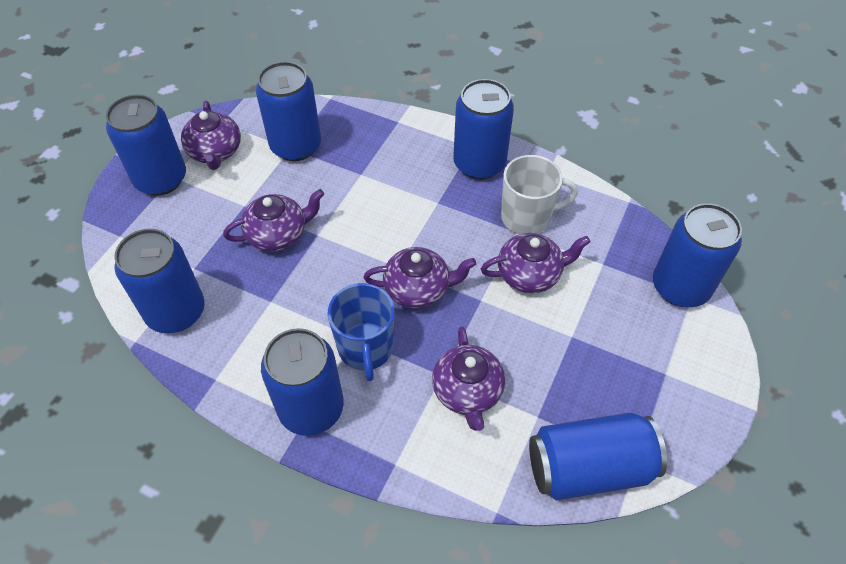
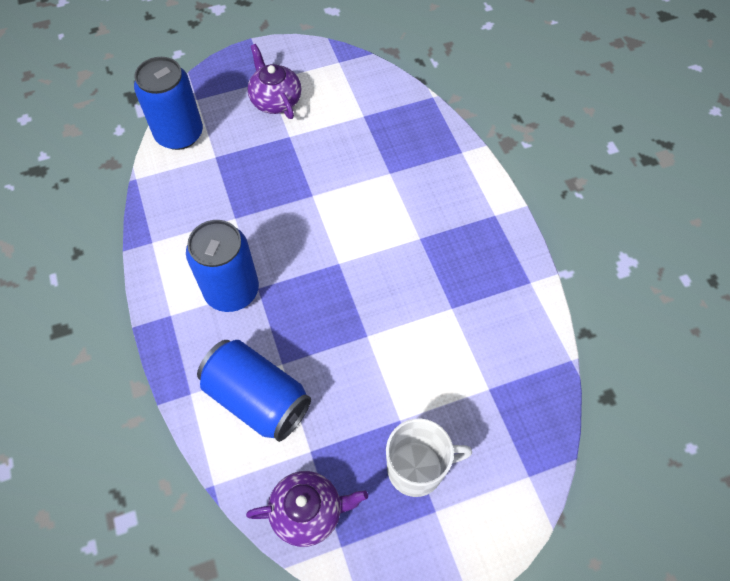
blue can: 7 -> 3
blue mug: 1 -> 0
purple teapot: 5 -> 2

